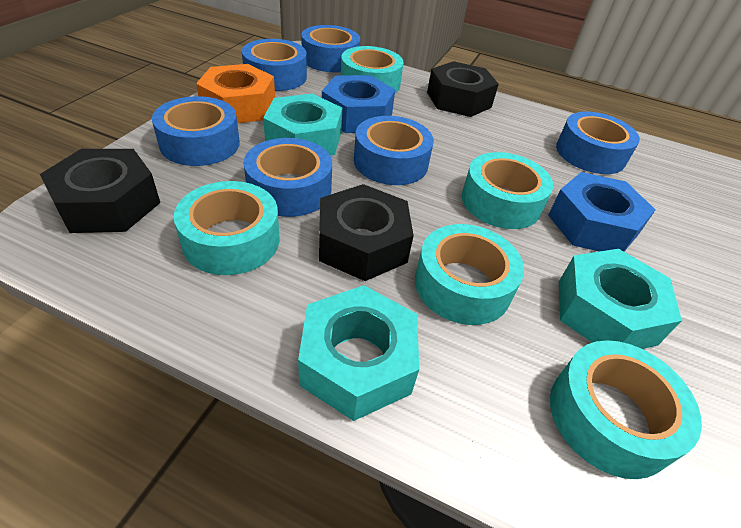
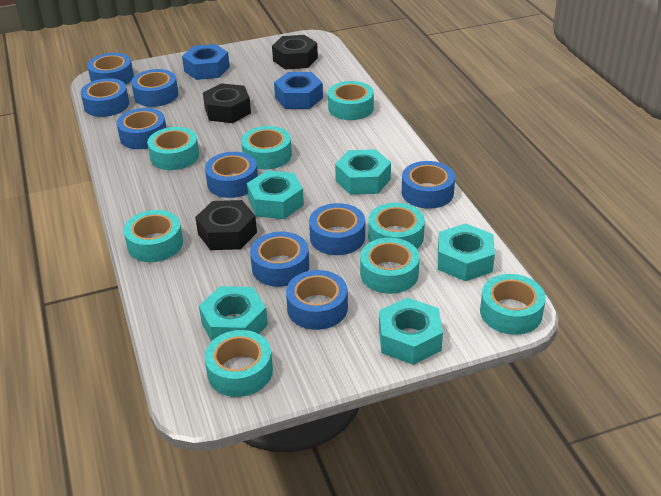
blue tape: 6 -> 9
orange nut: 1 -> 0
turquoise nut: 3 -> 5
turquoise tape: 5 -> 8

